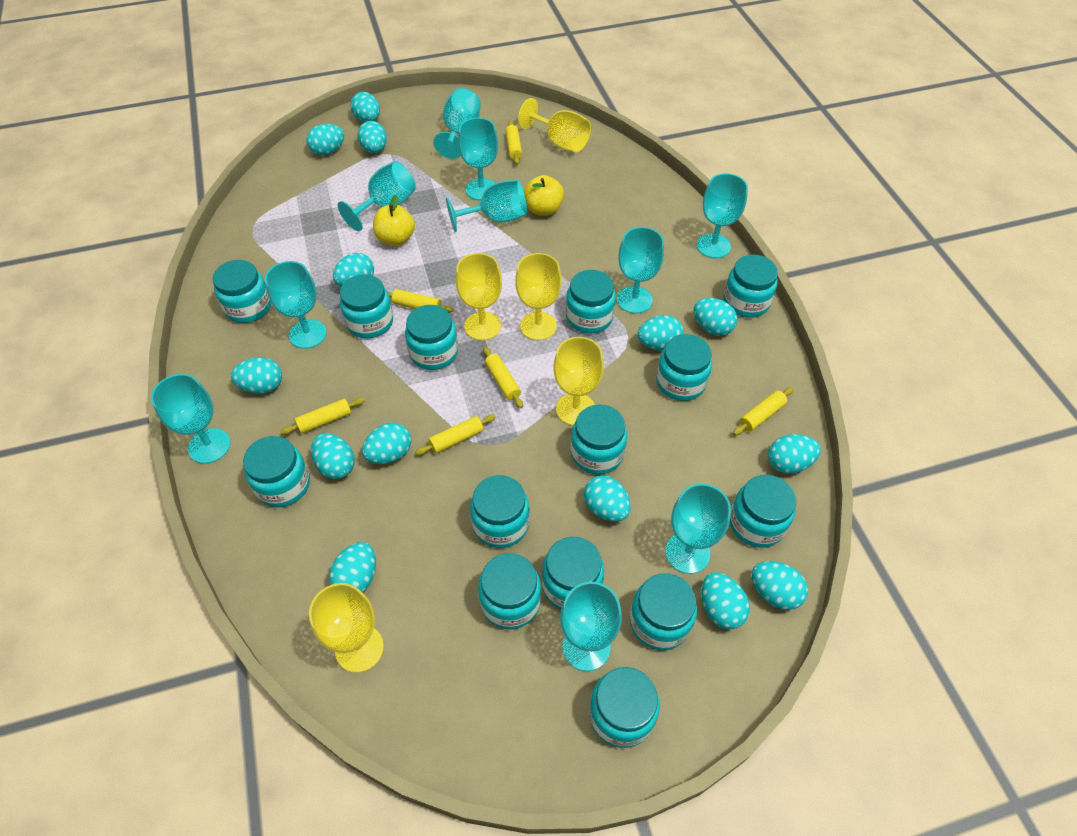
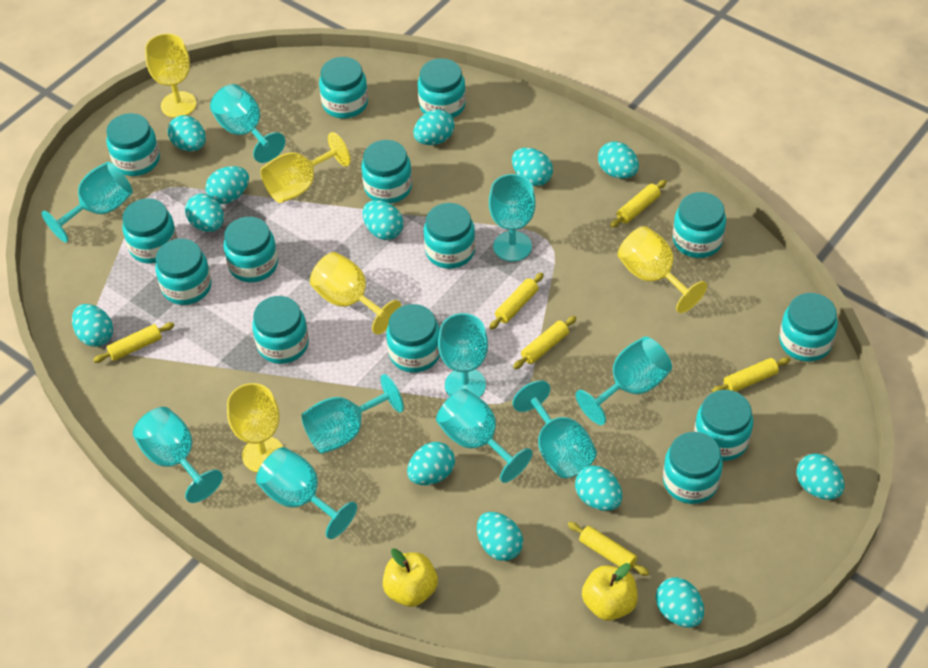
turquoise egg: 14 -> 13

